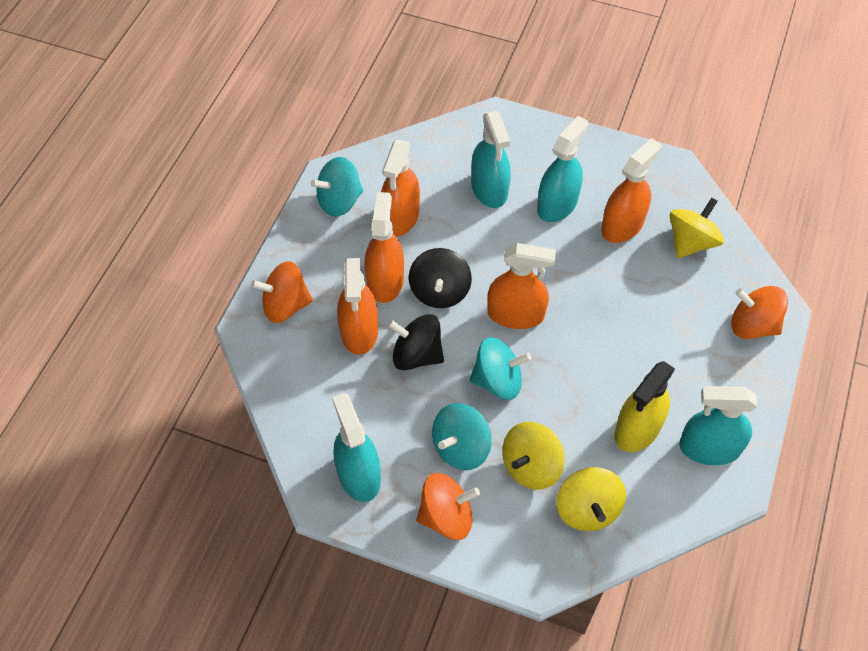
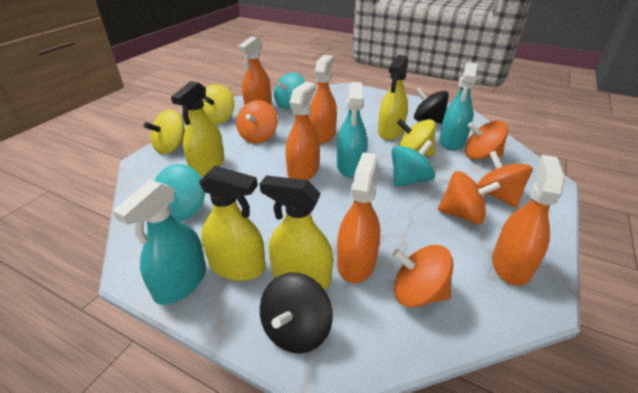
orange spinning top: 3 -> 5
turquoise spray bottle: 4 -> 3
yellow spray bottle: 1 -> 4

